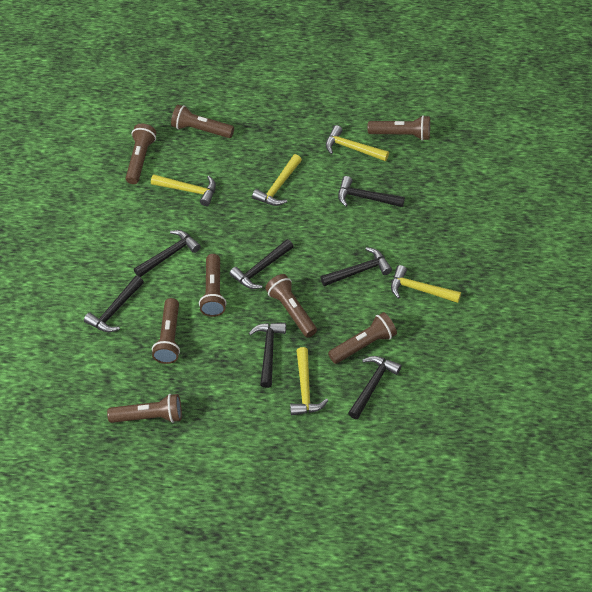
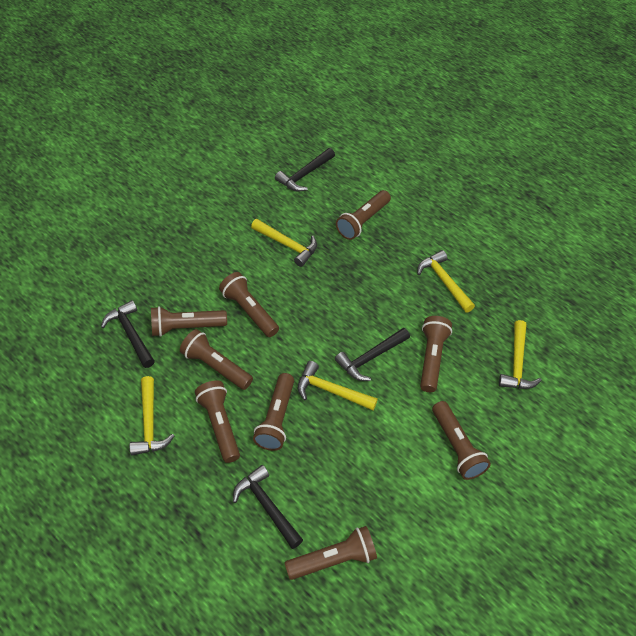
black hammer: 7 -> 4
brown flashlight: 8 -> 9

